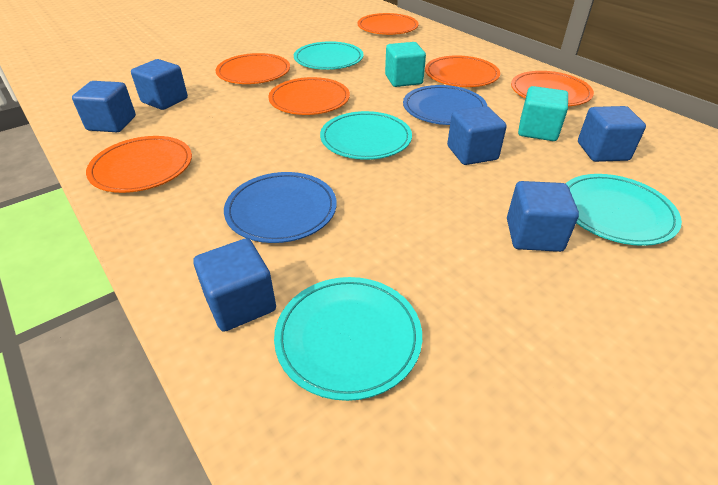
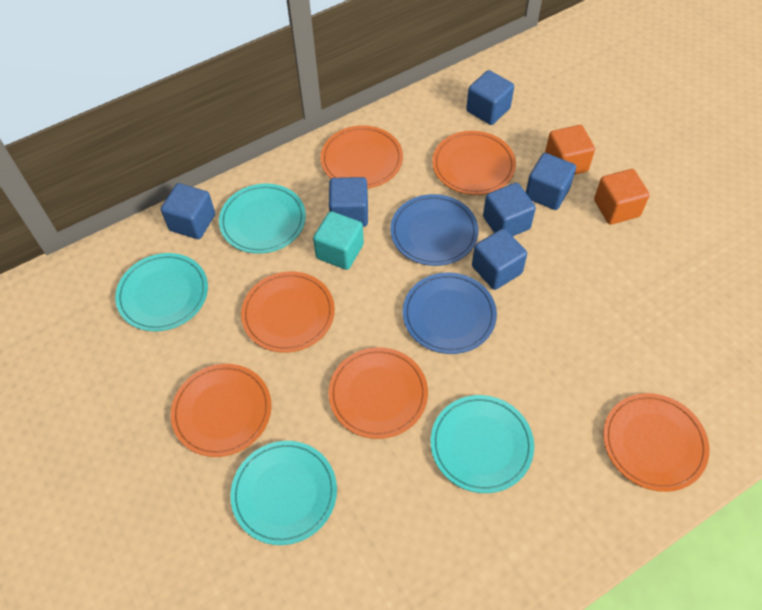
orange cube: 0 -> 2
turquoise cube: 2 -> 1

